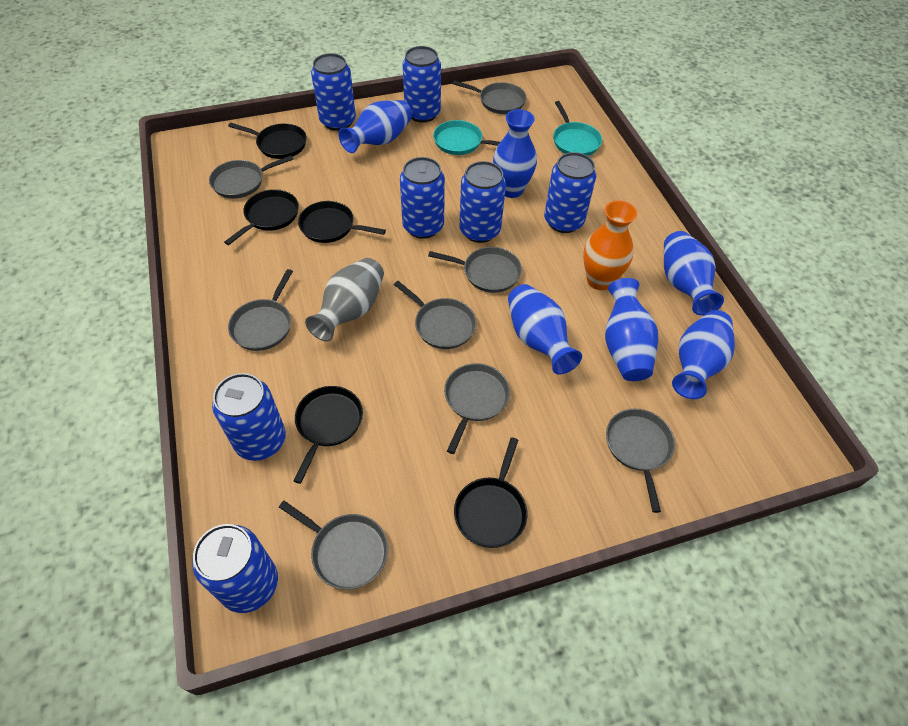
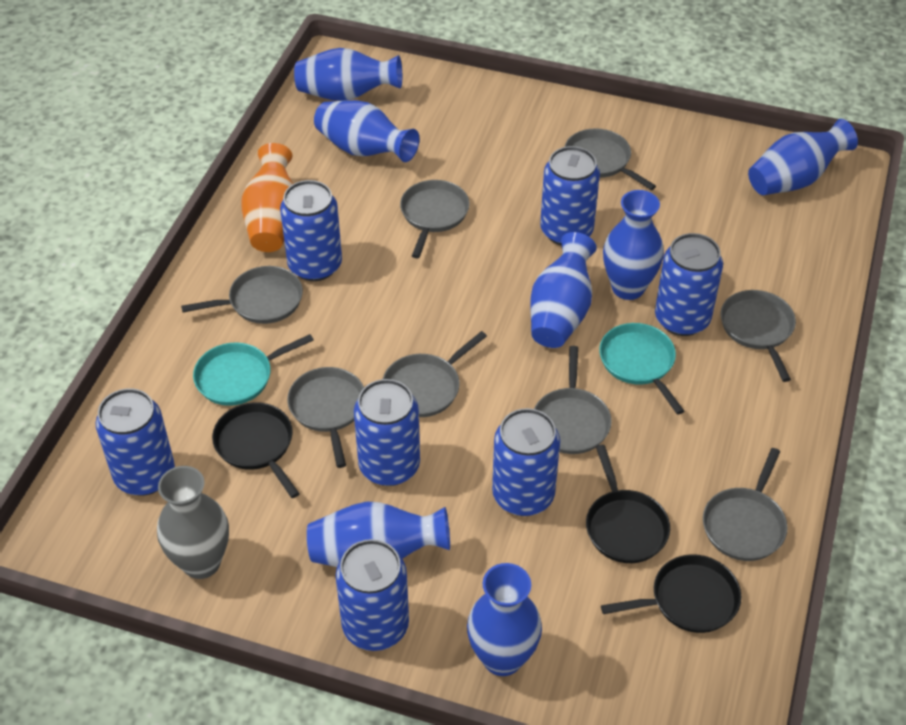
black pan: 5 -> 3
blue vase: 6 -> 7

